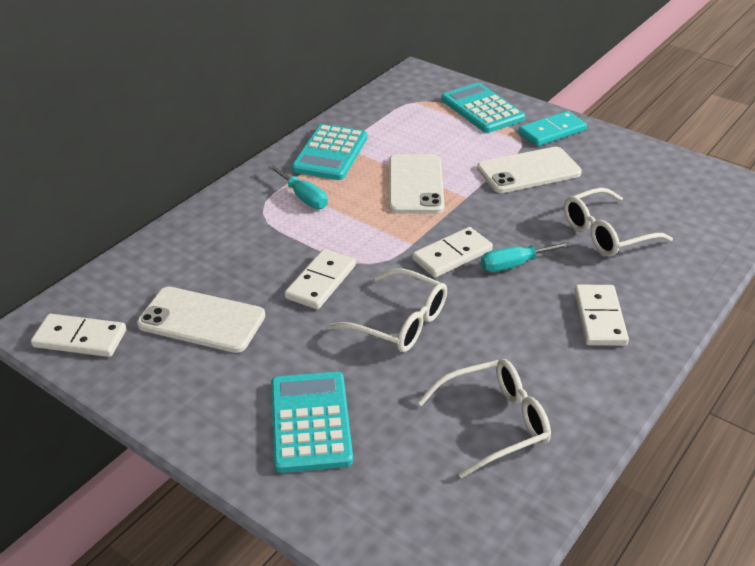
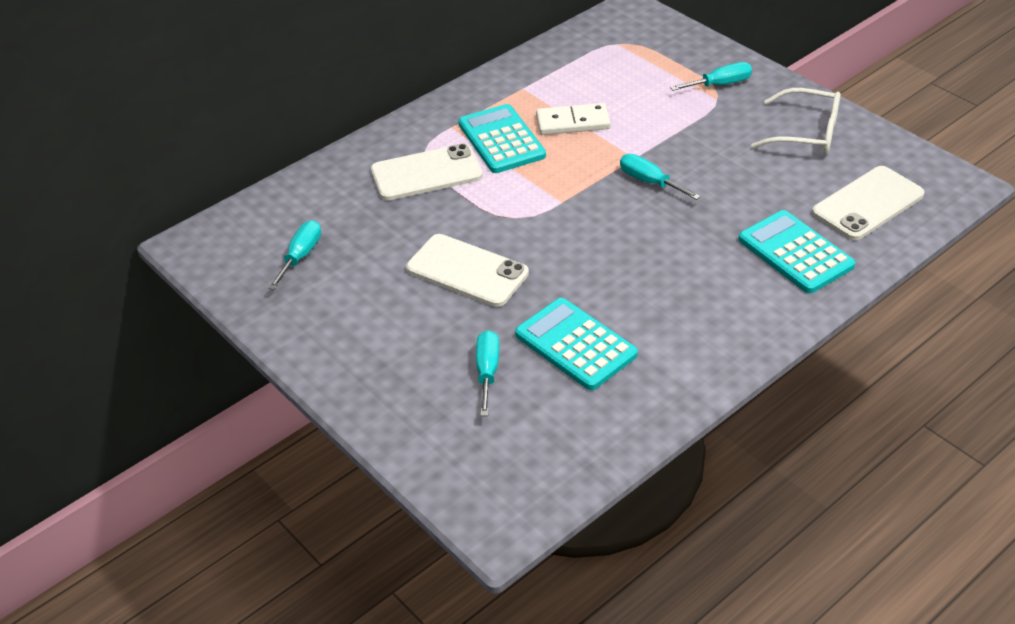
turquoise domino: 1 -> 0
turquoise screwdriver: 2 -> 4
white domino: 4 -> 1
white glasses: 3 -> 1

